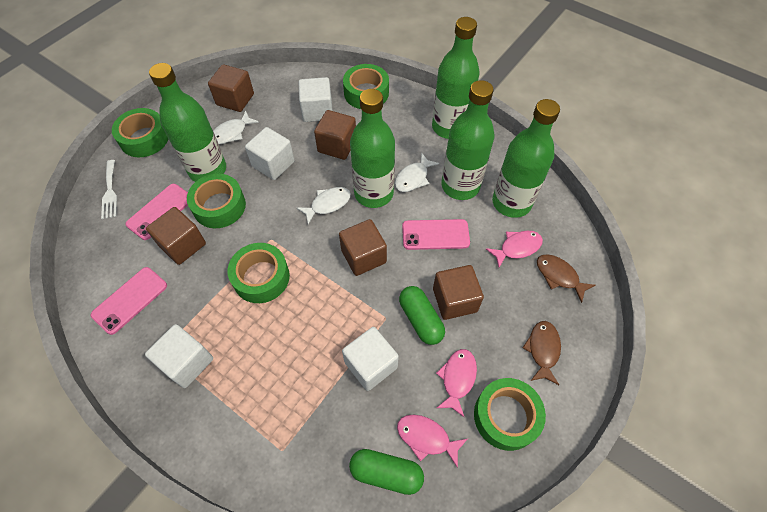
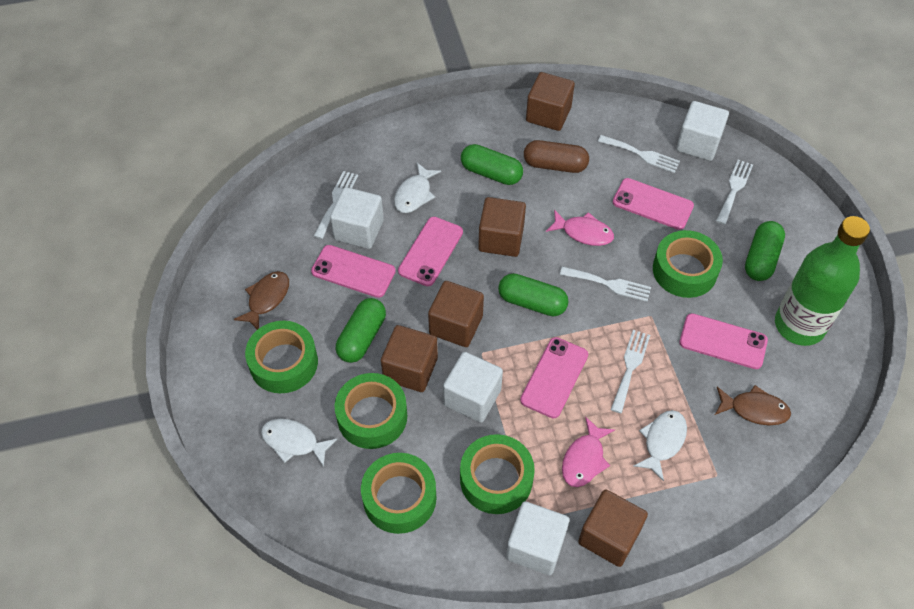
brown capsule: 0 -> 1
green bottle: 5 -> 1
green capsule: 2 -> 4
pink fish: 3 -> 2
pink phone: 3 -> 5
white fork: 1 -> 5

